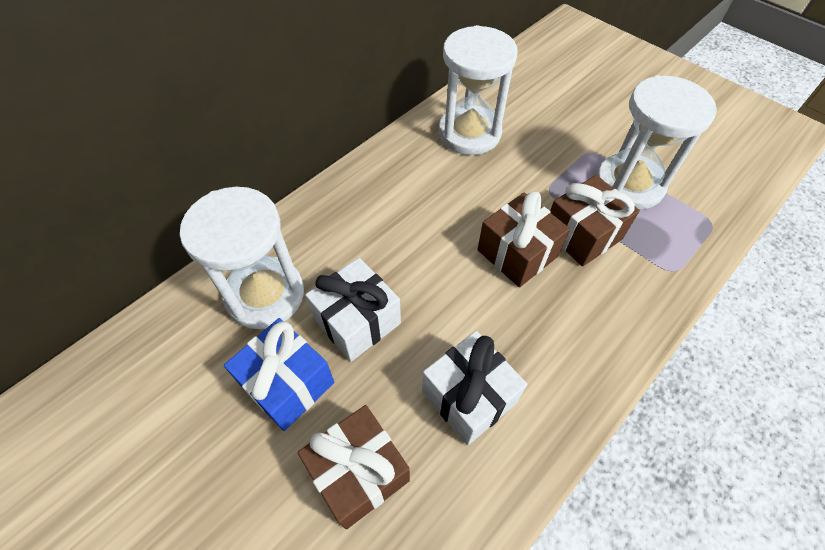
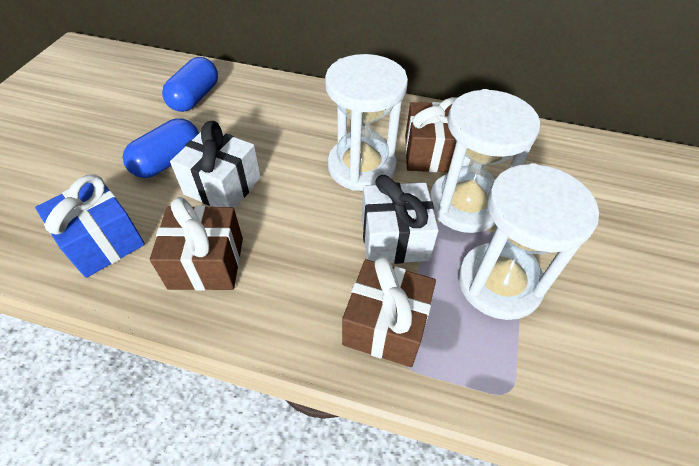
blue capsule: 0 -> 2

